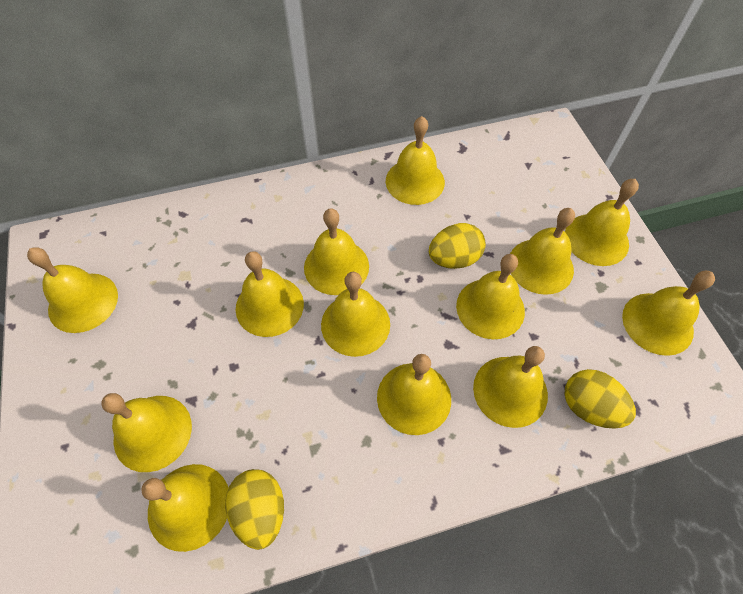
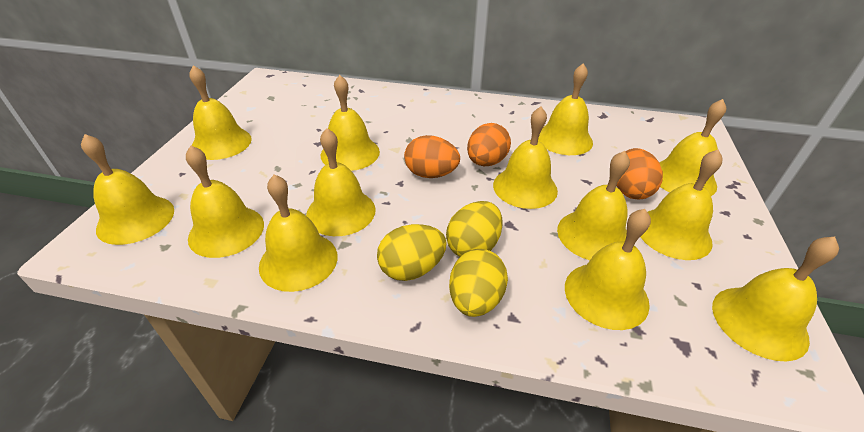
orange egg: 0 -> 3

